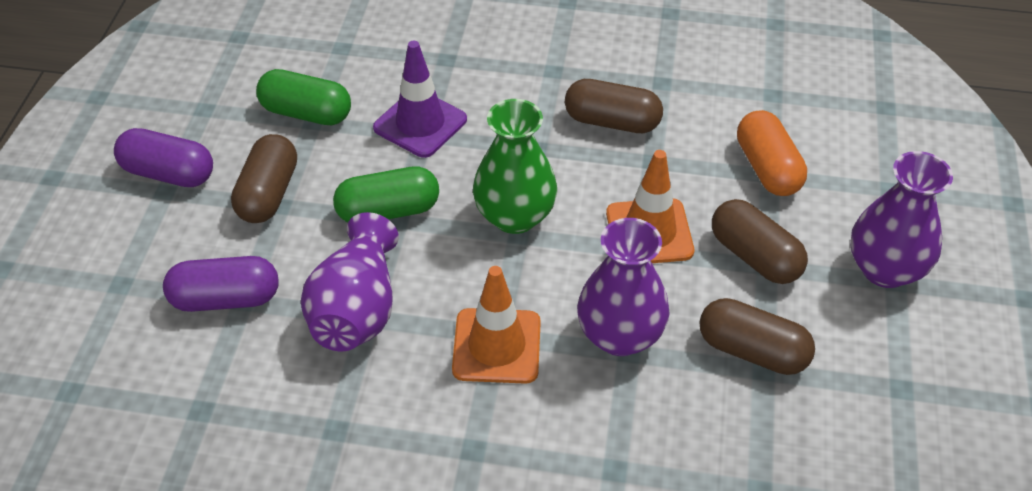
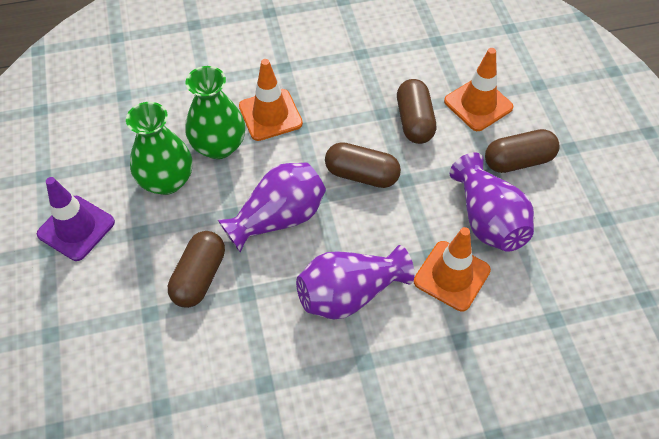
green capsule: 2 -> 0
green vase: 1 -> 2
orange capsule: 1 -> 0
orange traffic cone: 2 -> 3
purple capsule: 2 -> 0

